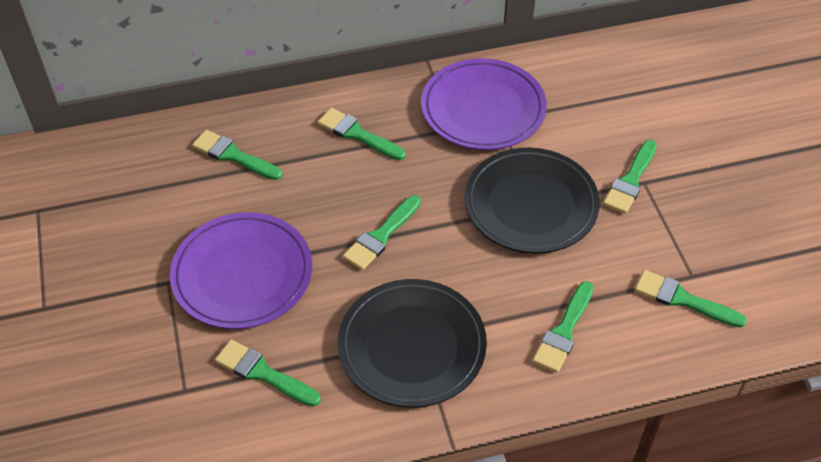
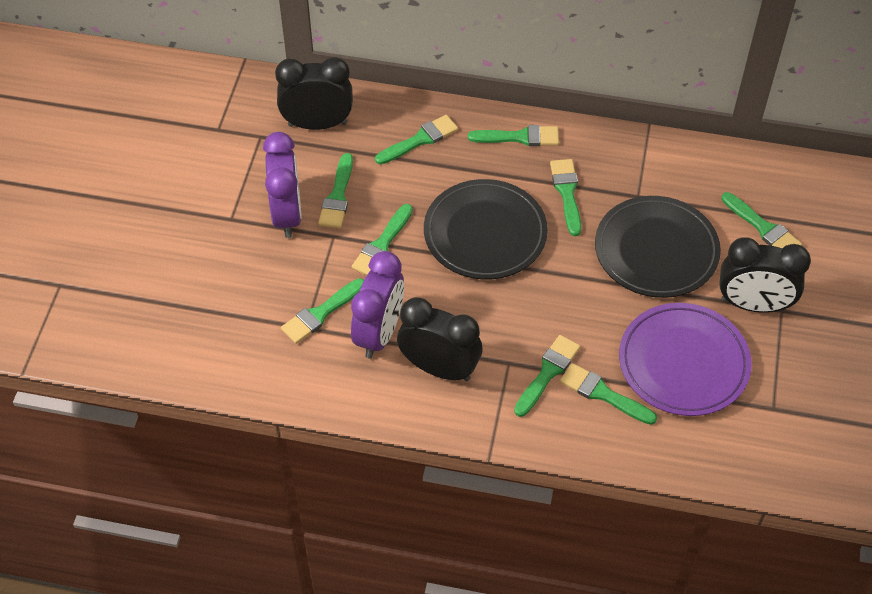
black clock: 0 -> 3
green brush: 7 -> 9
purple clock: 0 -> 2
purple plate: 2 -> 1

